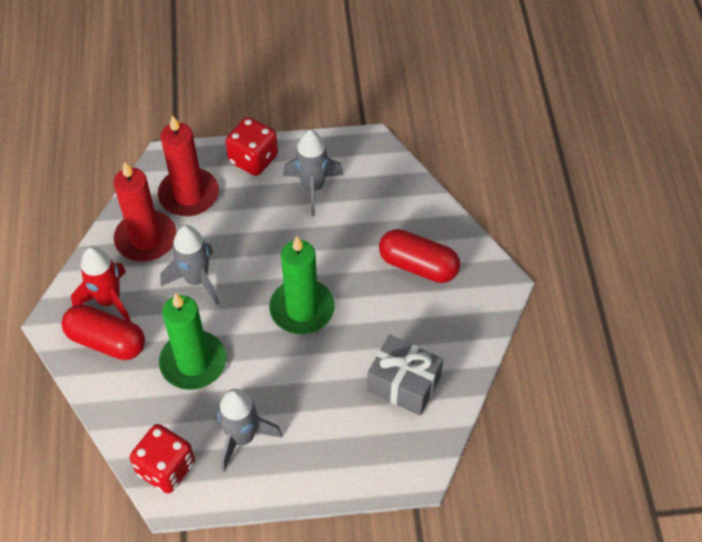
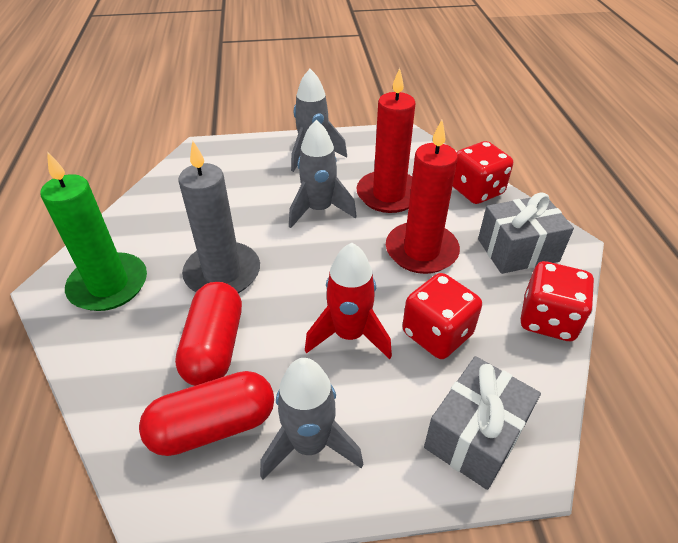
green candle: 2 -> 1
grey candle: 0 -> 1
grey gift: 1 -> 2
red dice: 2 -> 3

